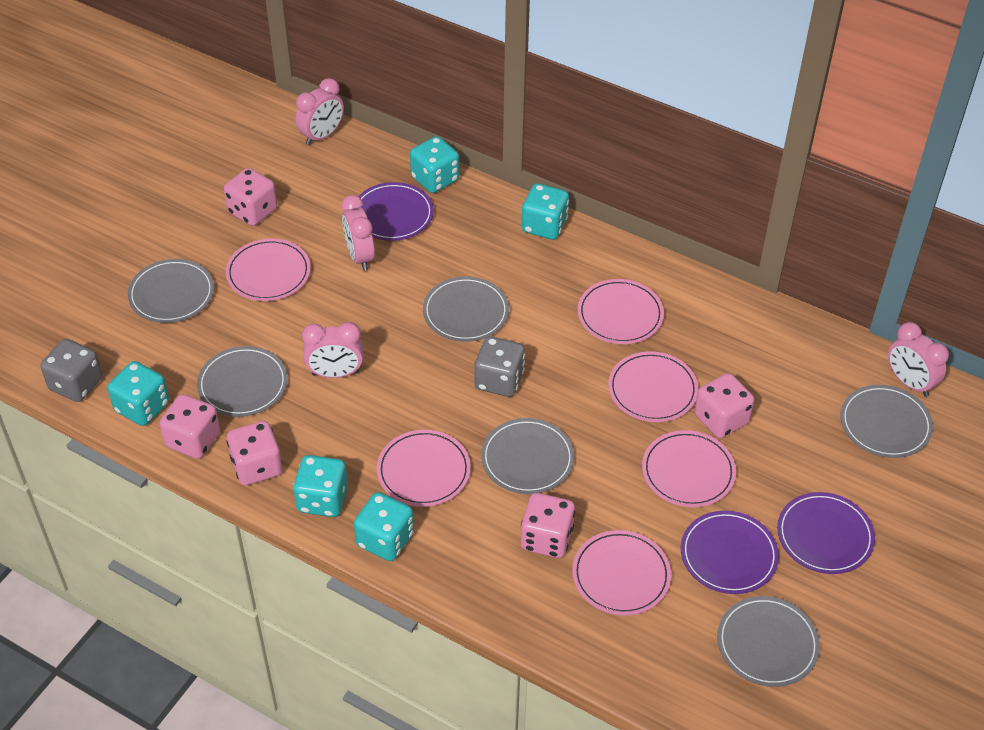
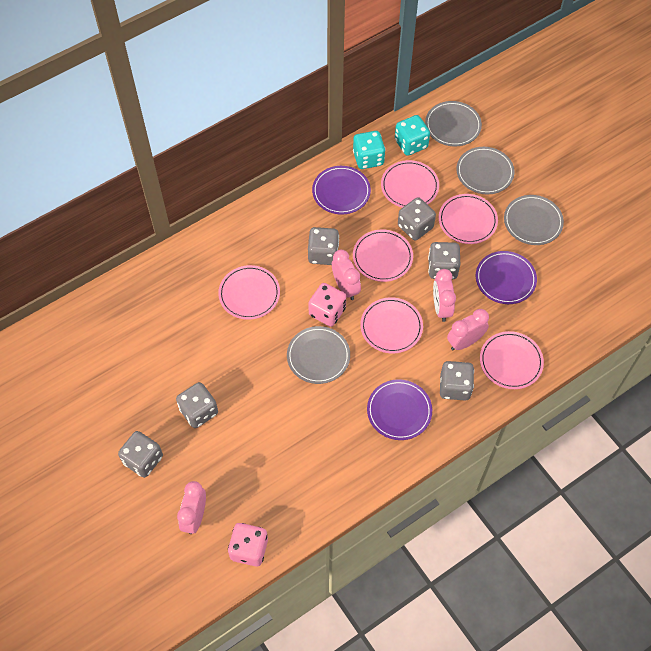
grey dice: 2 -> 6
grey plate: 6 -> 4
pink dice: 5 -> 2
turquoise dice: 5 -> 2

